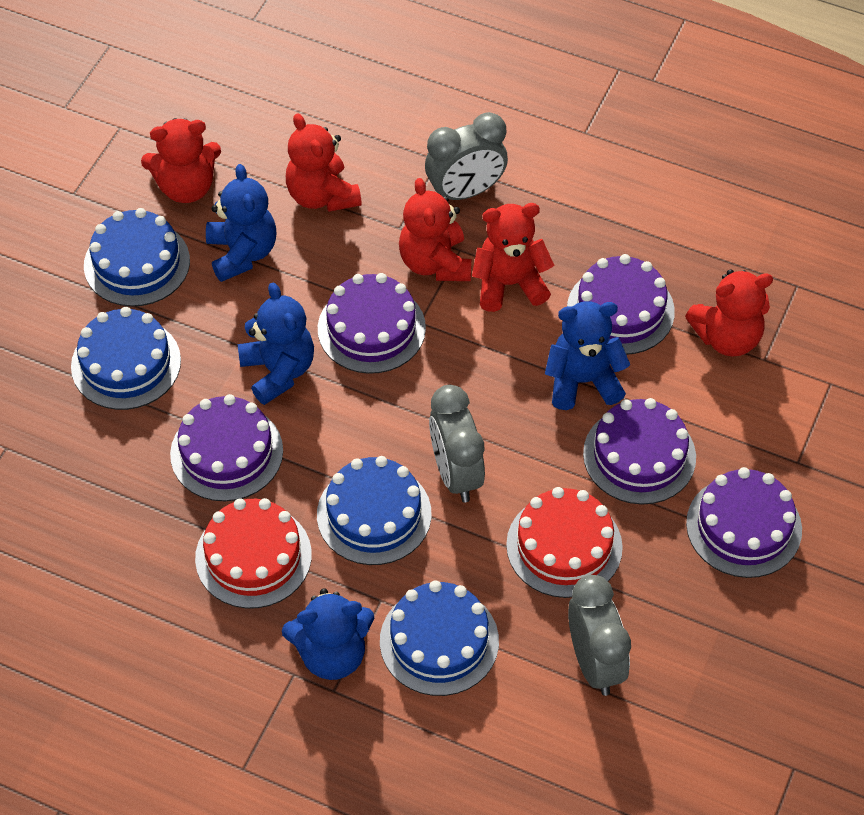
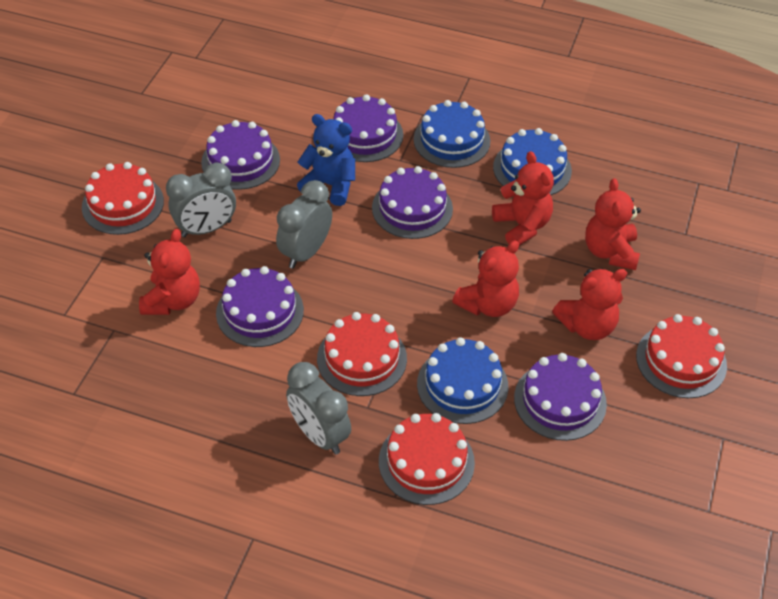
blue cake: 4 -> 3
blue teddy bear: 4 -> 1
red cake: 2 -> 4

